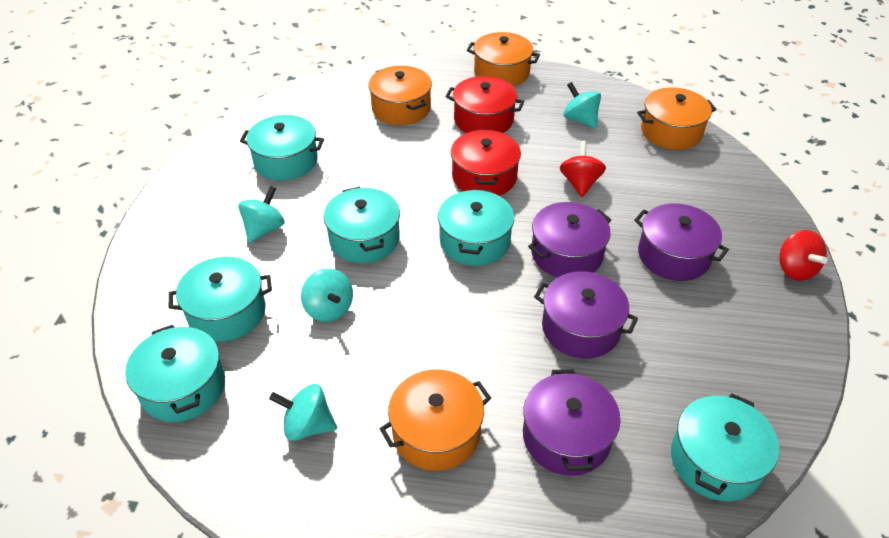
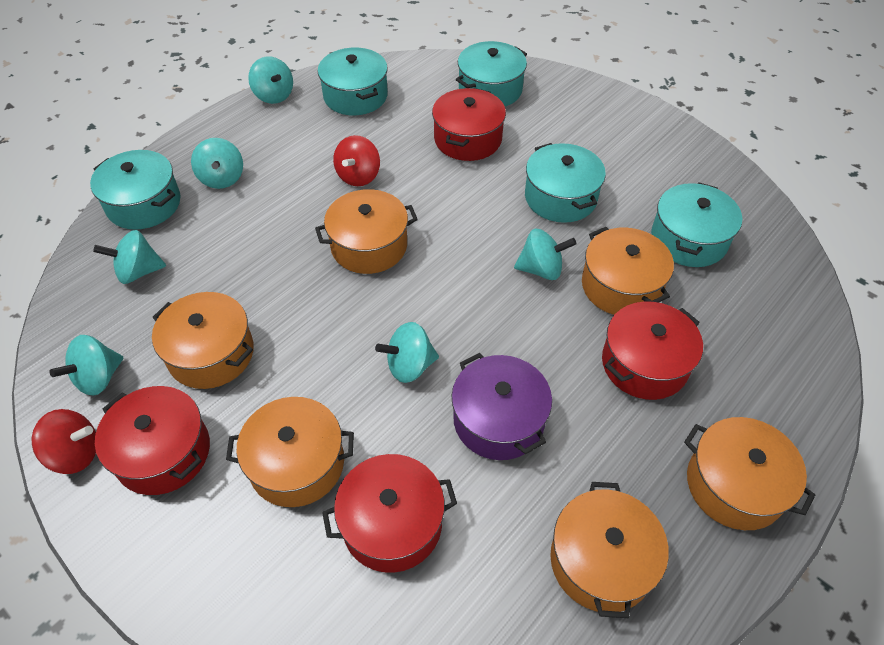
orange pot: 4 -> 6
purple pot: 4 -> 1
red pot: 2 -> 4
turquoise pot: 6 -> 5
turquoise spinning top: 4 -> 6

